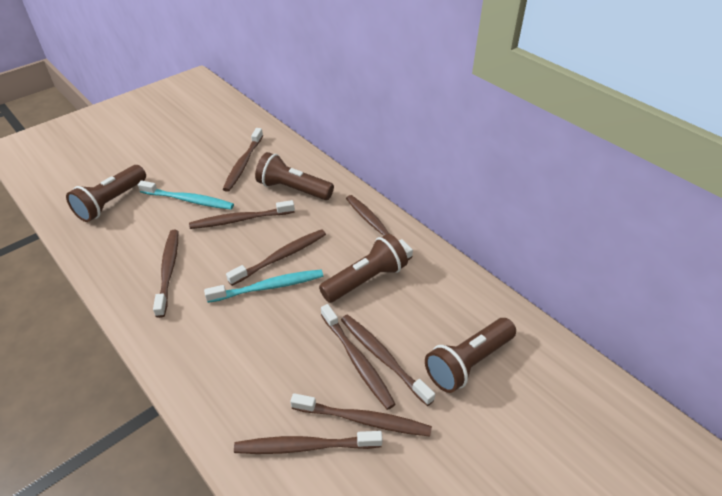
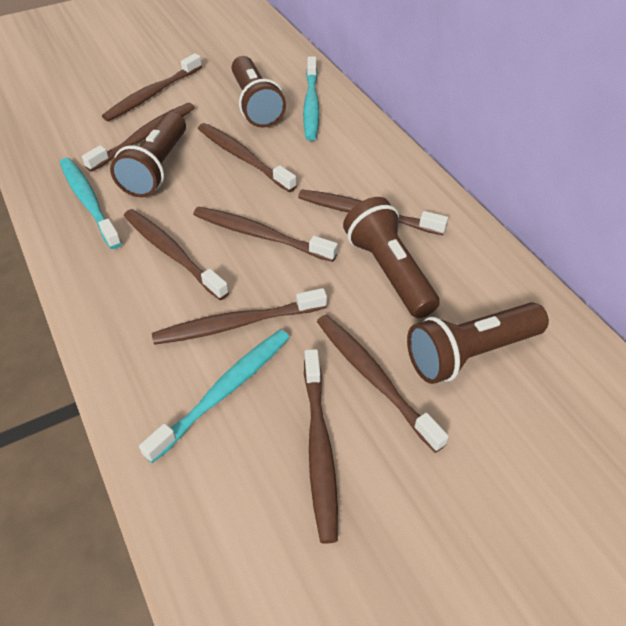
turquoise toothbrush: 2 -> 3

